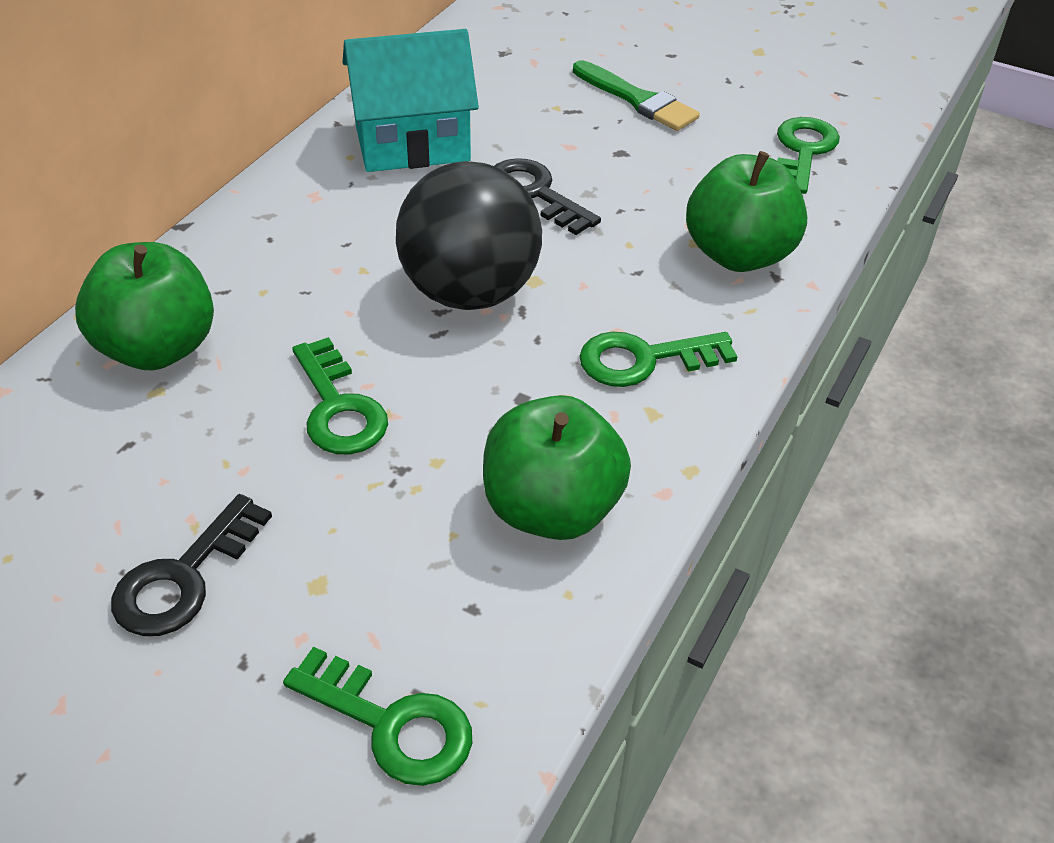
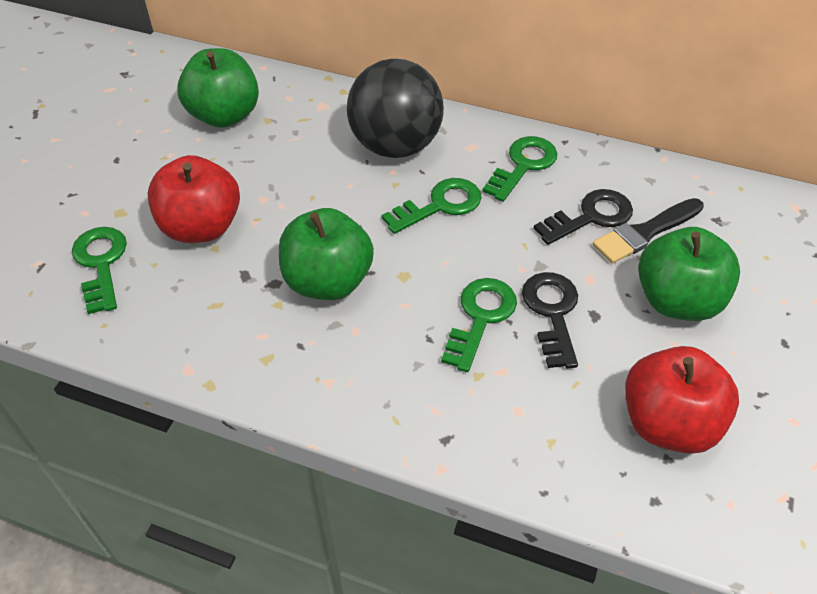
black brush: 0 -> 1
green brush: 1 -> 0
red apple: 0 -> 2
turquoise house: 1 -> 0

